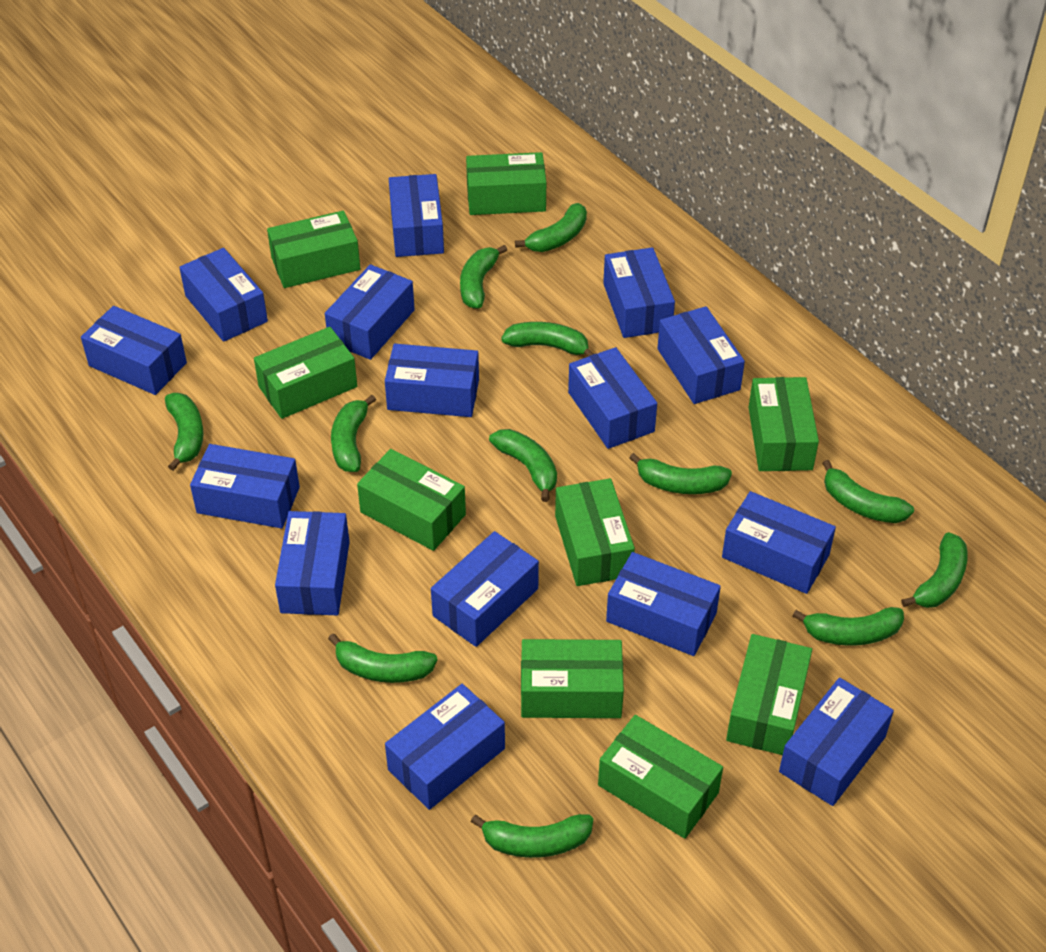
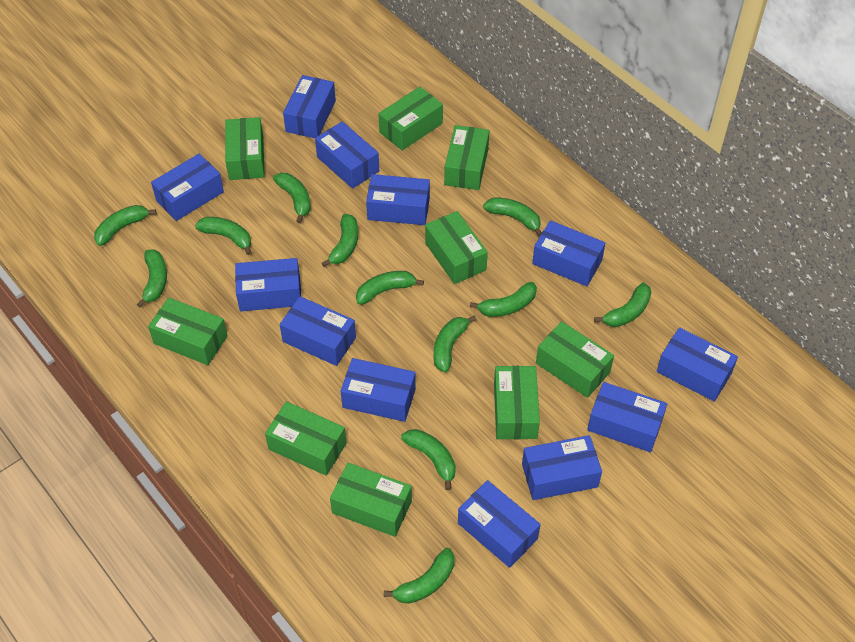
blue box: 15 -> 12

